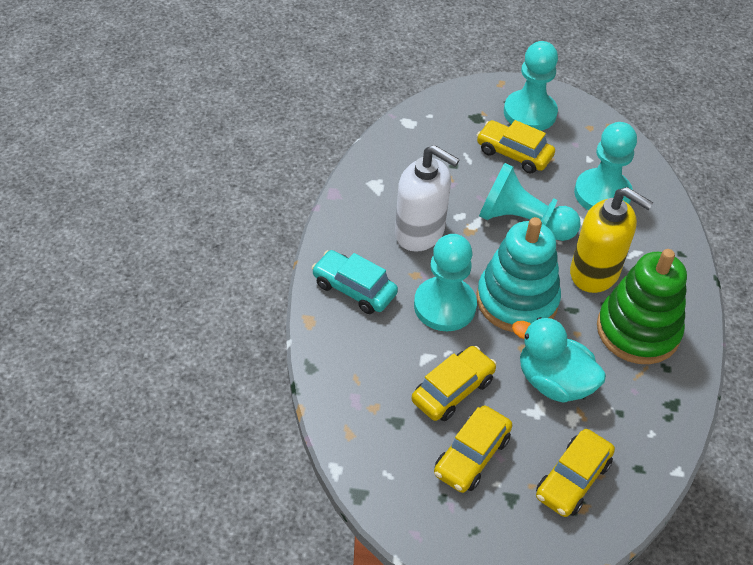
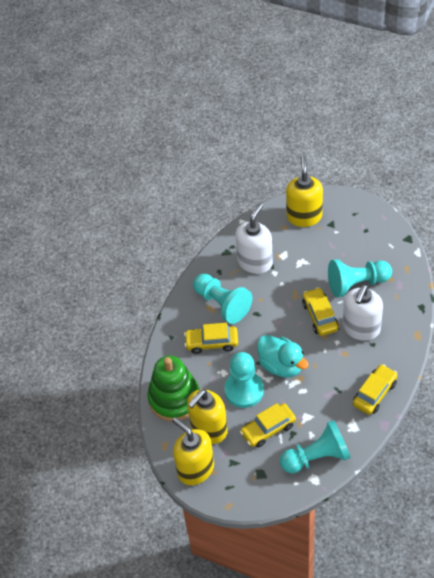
turquoise car: 1 -> 0
turquoise stacking toy: 1 -> 0
white soap dispenser: 1 -> 2
yellow soap dispenser: 1 -> 3

